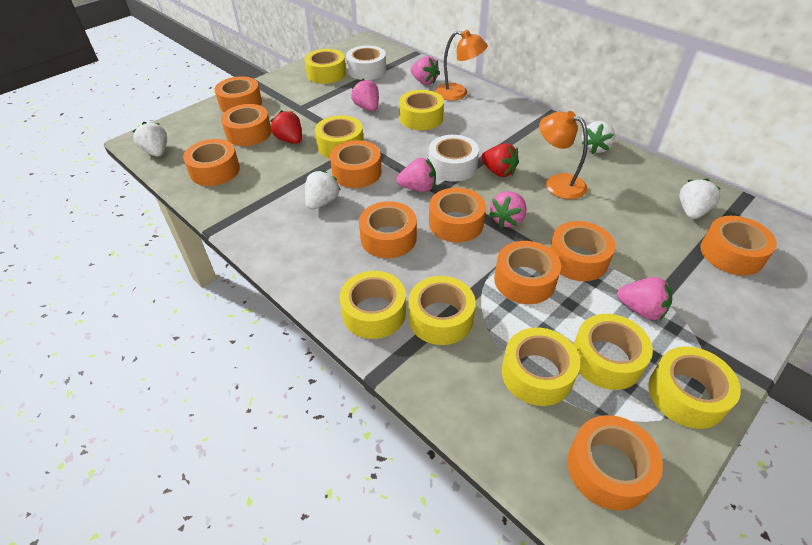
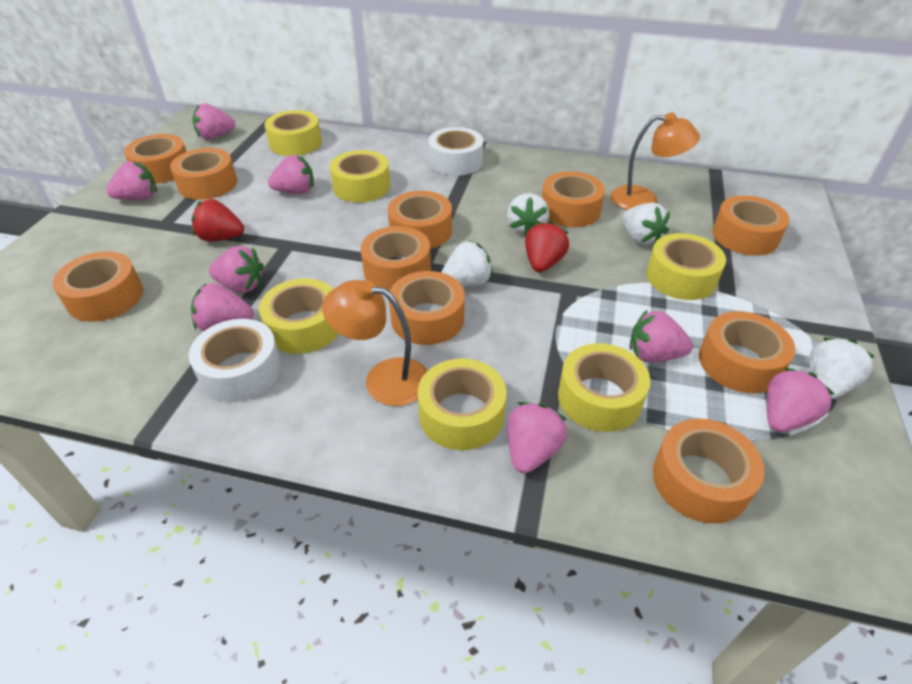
pink strawberry: 5 -> 8
yellow tape: 8 -> 6

